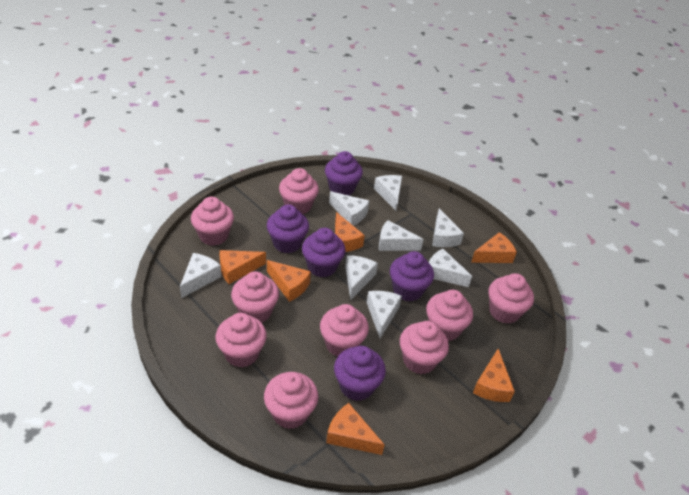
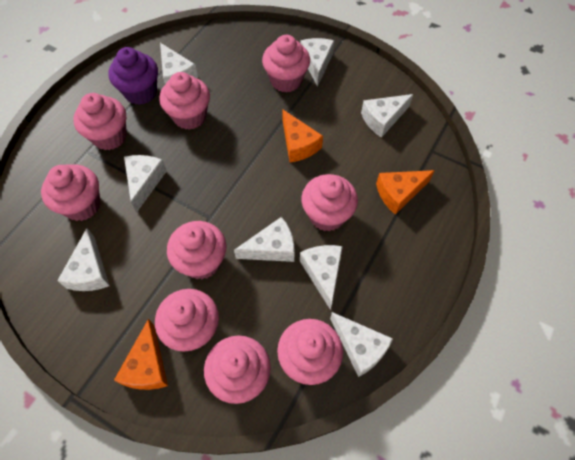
orange cheese: 6 -> 3
purple cupcake: 5 -> 1

